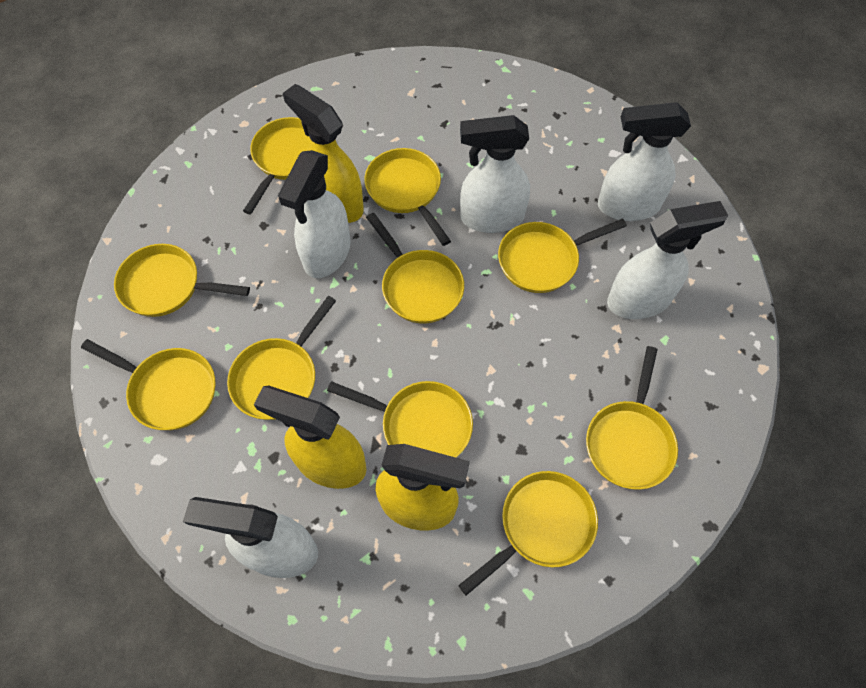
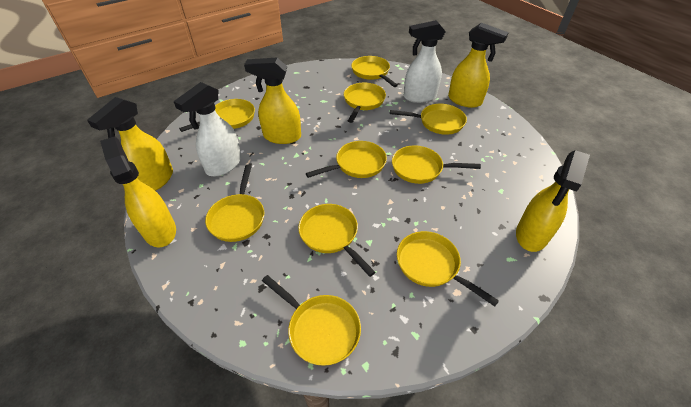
white spray bottle: 5 -> 2
yellow spray bottle: 3 -> 5

